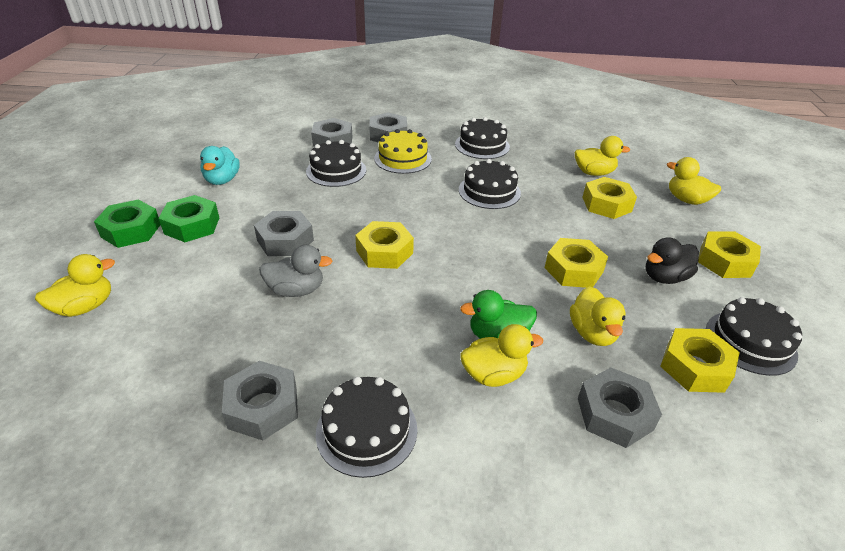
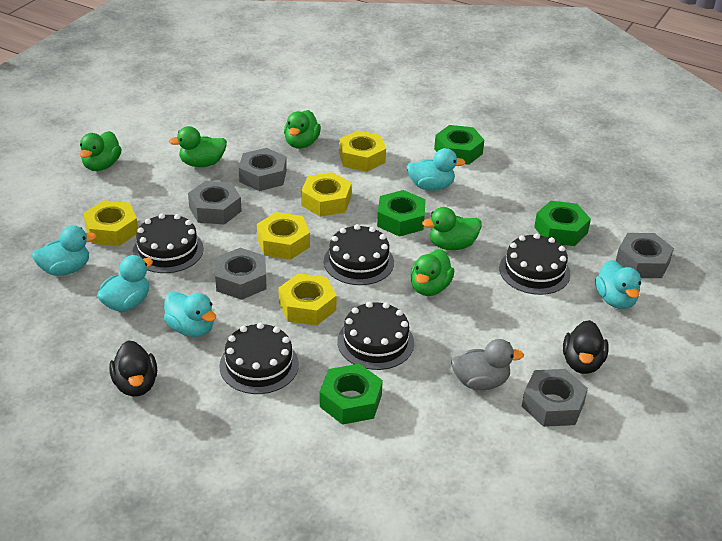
black duck: 1 -> 2
green duck: 1 -> 5
green nut: 2 -> 4
turquoise duck: 1 -> 5
yellow cake: 1 -> 0
yellow duck: 5 -> 0

